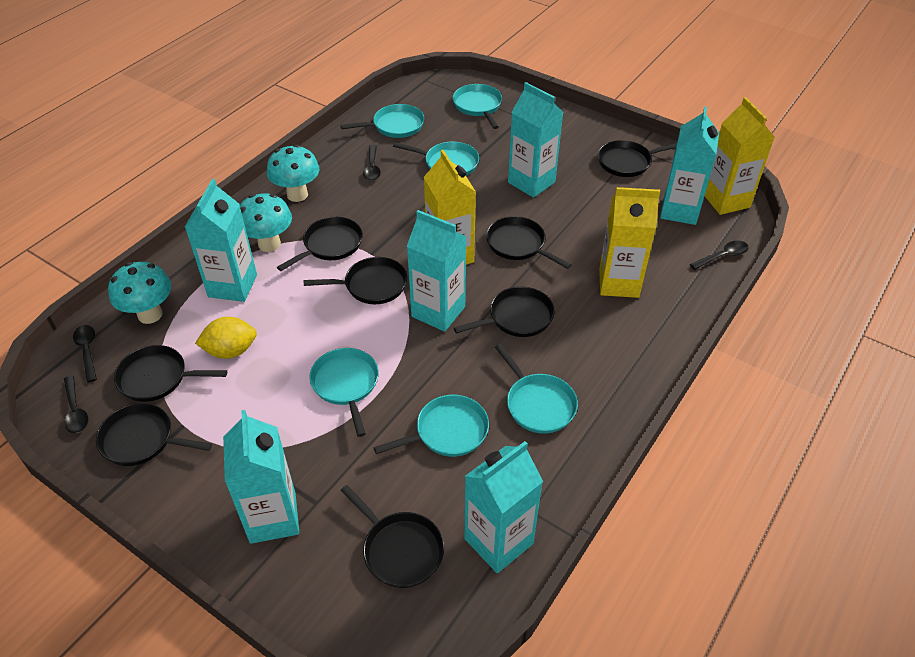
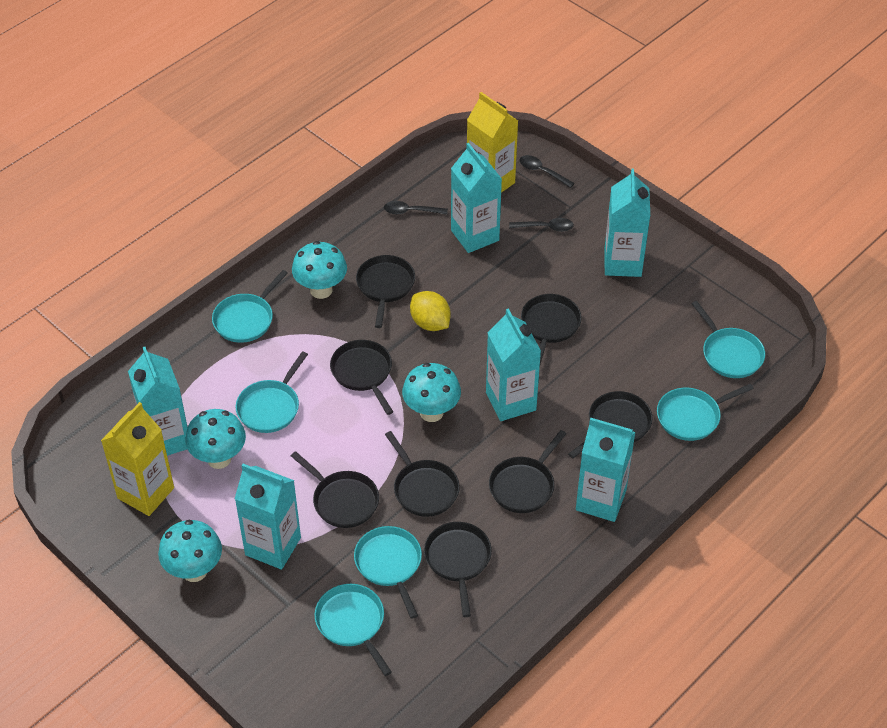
black spoon: 4 -> 3
turquoise mushroom: 3 -> 4
yellow carton: 3 -> 2

